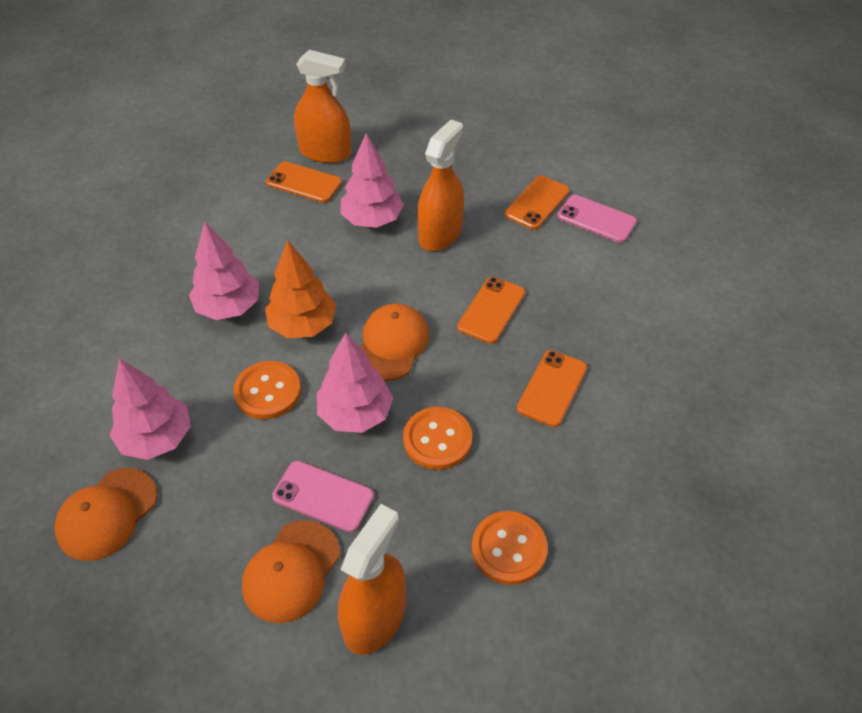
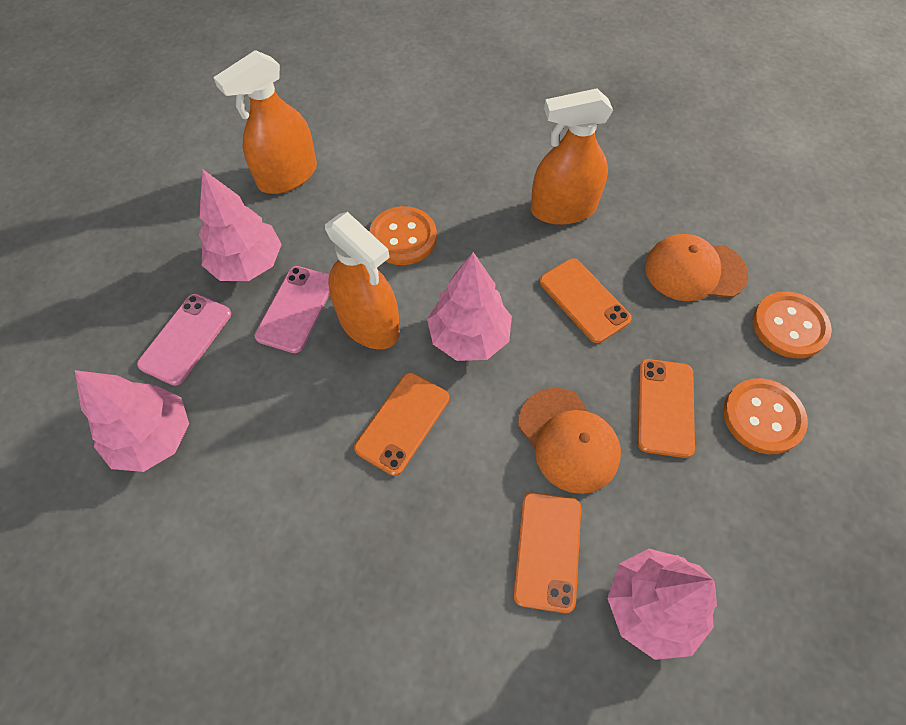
orange cap: 3 -> 2
orange tree: 1 -> 0

